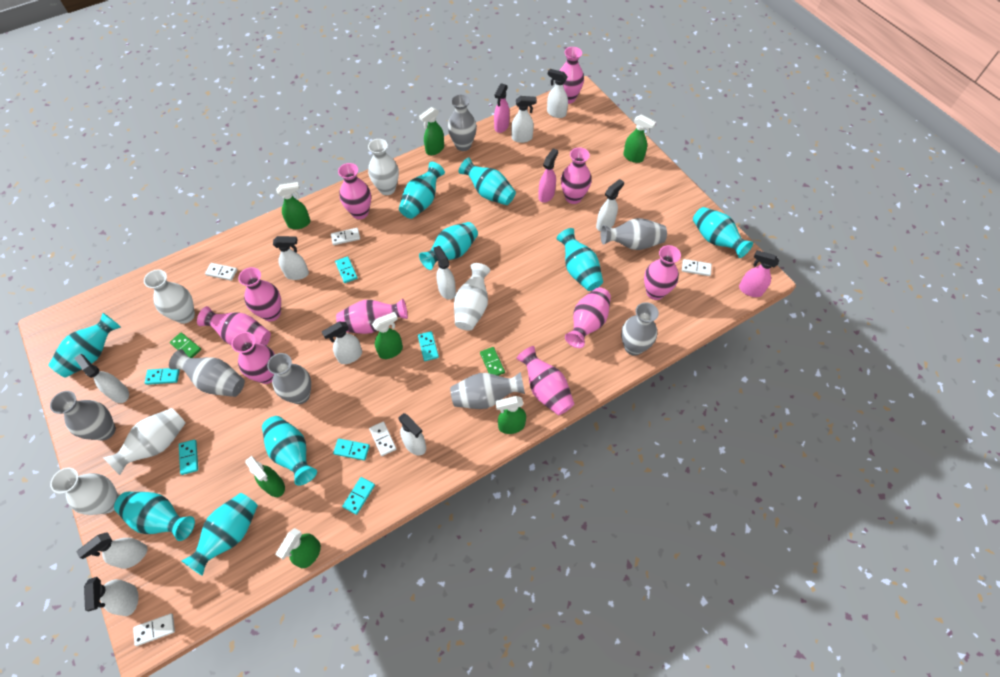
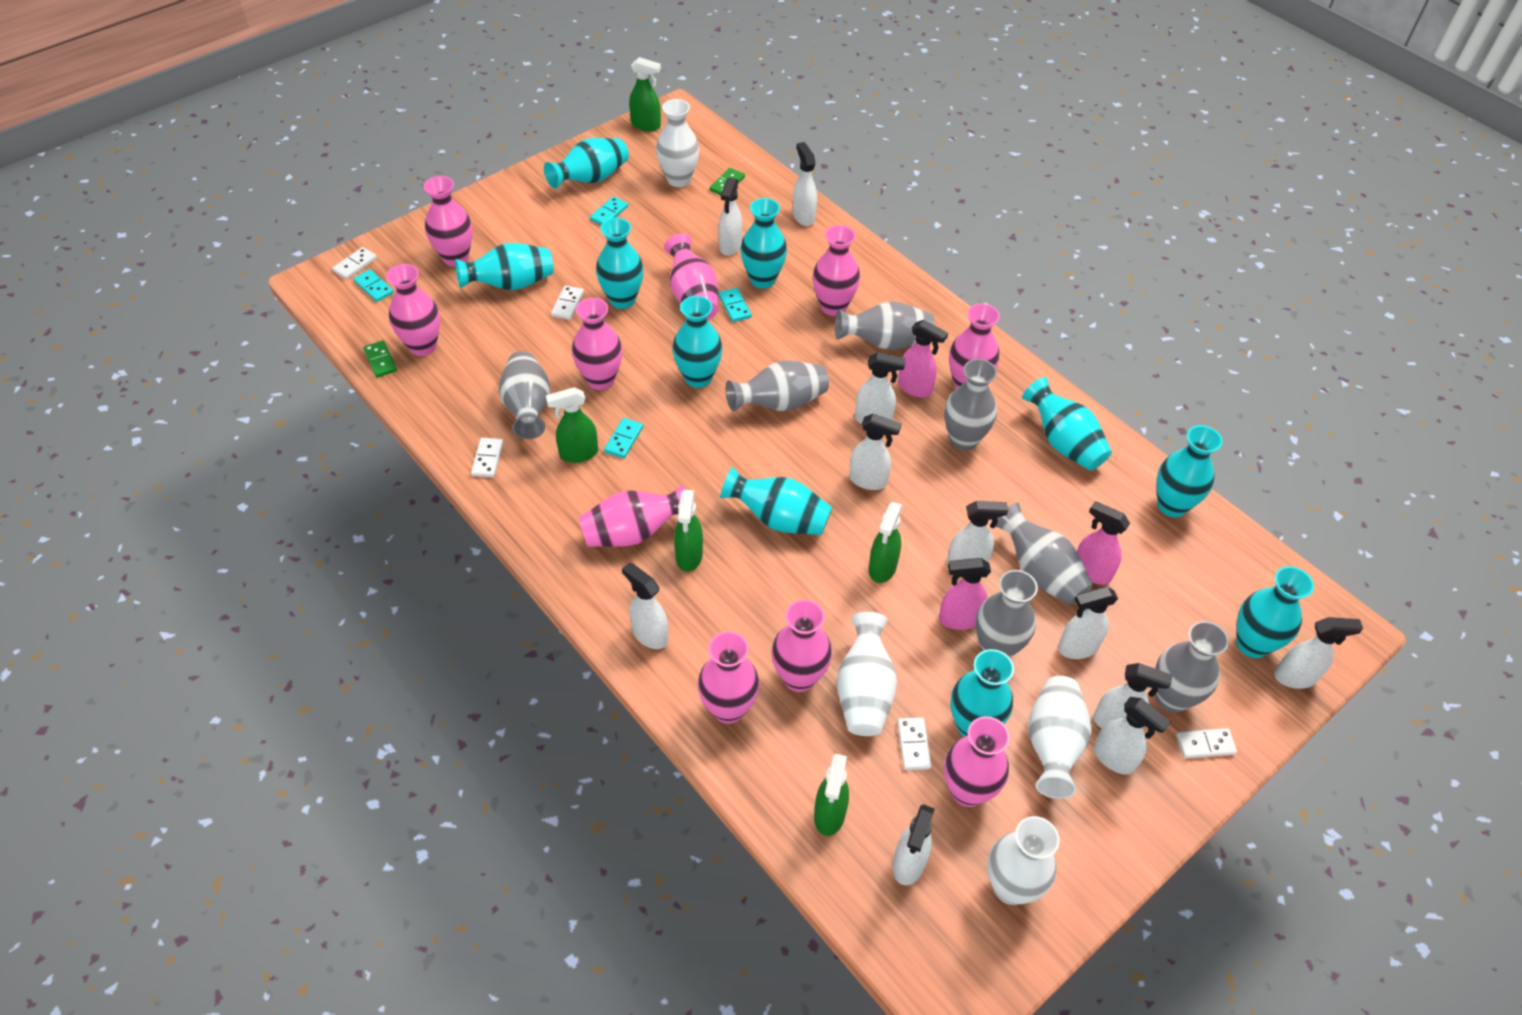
green spray bottle: 7 -> 5
turquoise domino: 6 -> 4
turquoise vase: 9 -> 10
white spray bottle: 10 -> 11
white vase: 5 -> 4

